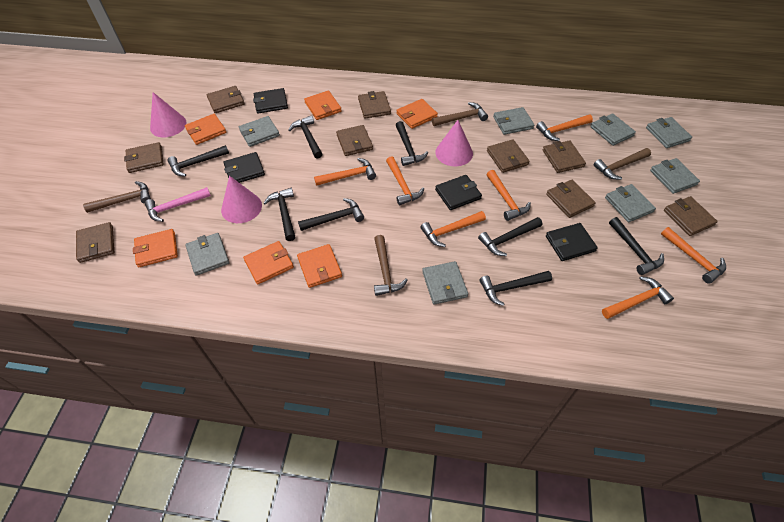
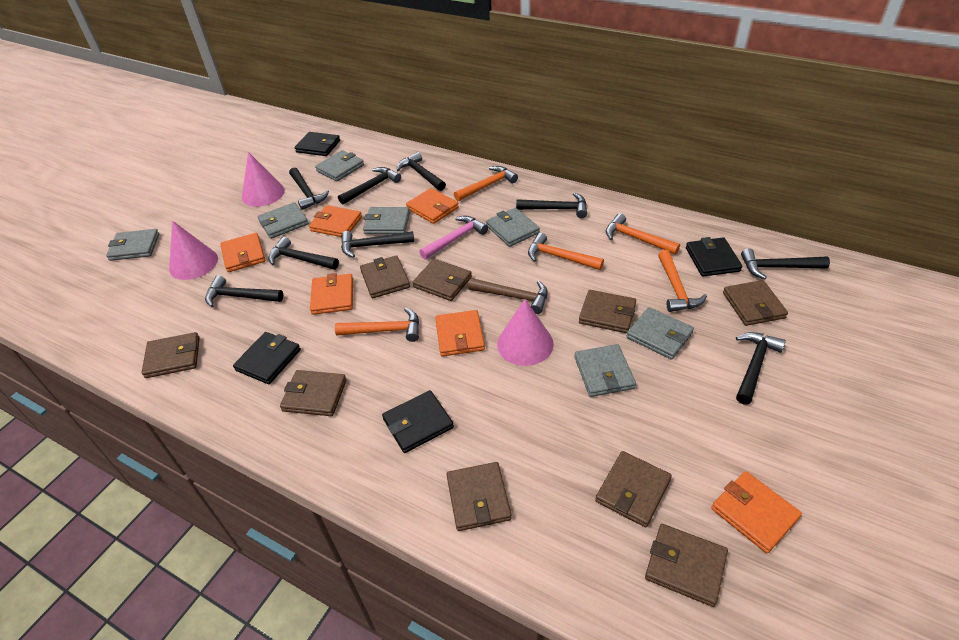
black hammer: 8 -> 9
brown hammer: 4 -> 1
grey wallet: 8 -> 7
orange hammer: 7 -> 5

